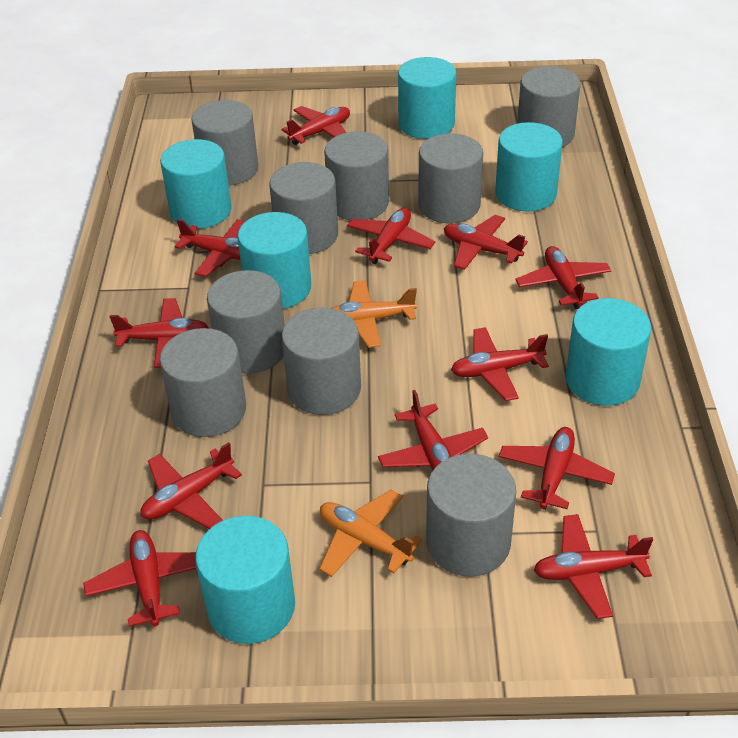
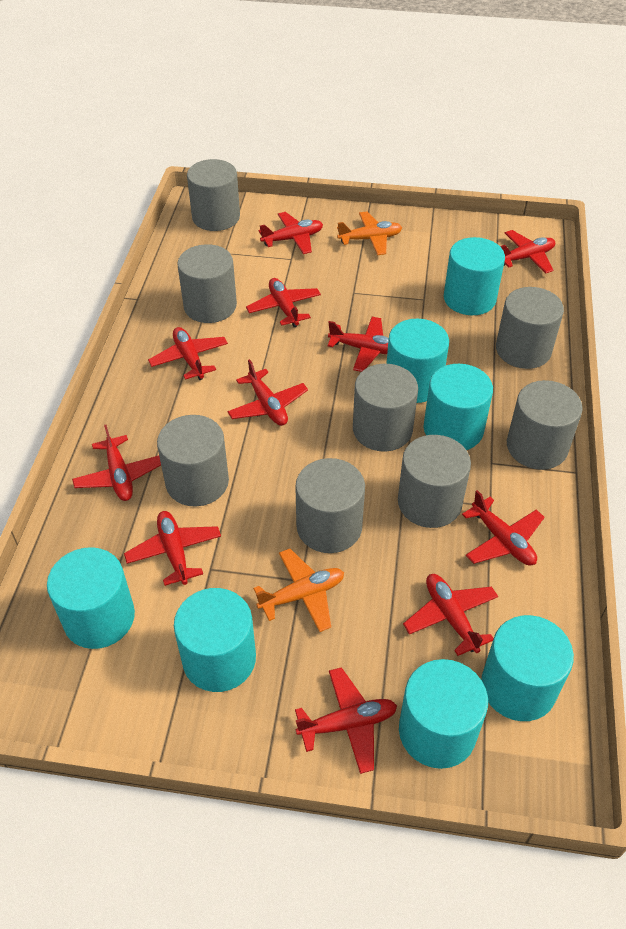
grey cylinder: 9 -> 8
red plane: 12 -> 11
turquoise cylinder: 6 -> 7

